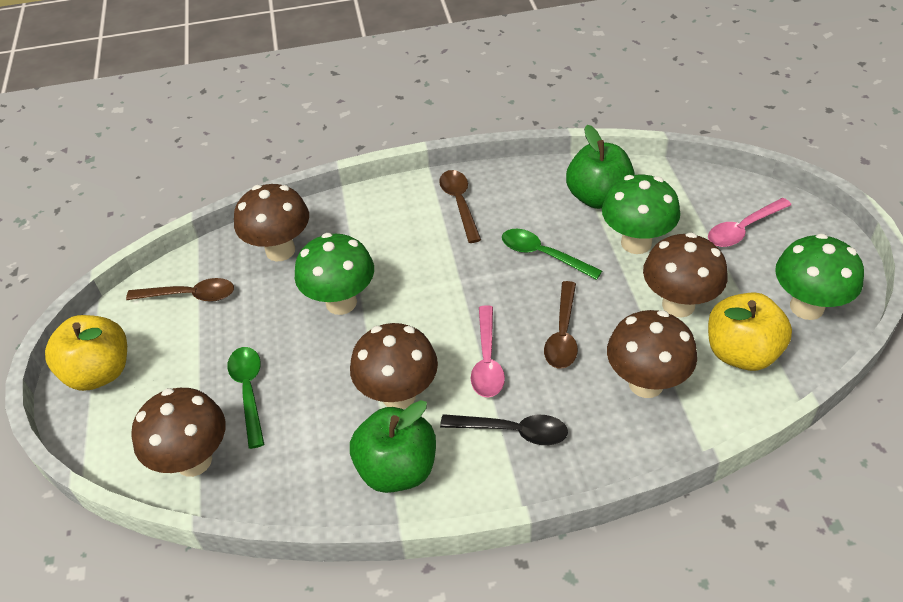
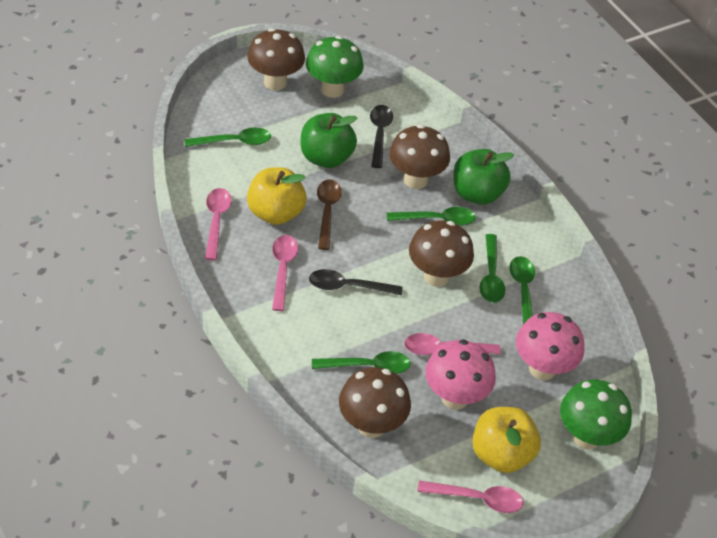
black spoon: 1 -> 2
brown mushroom: 5 -> 4
brown spoon: 3 -> 1
green mushroom: 3 -> 2
green spoon: 2 -> 5
pink mushroom: 0 -> 2
pink spoon: 2 -> 4

